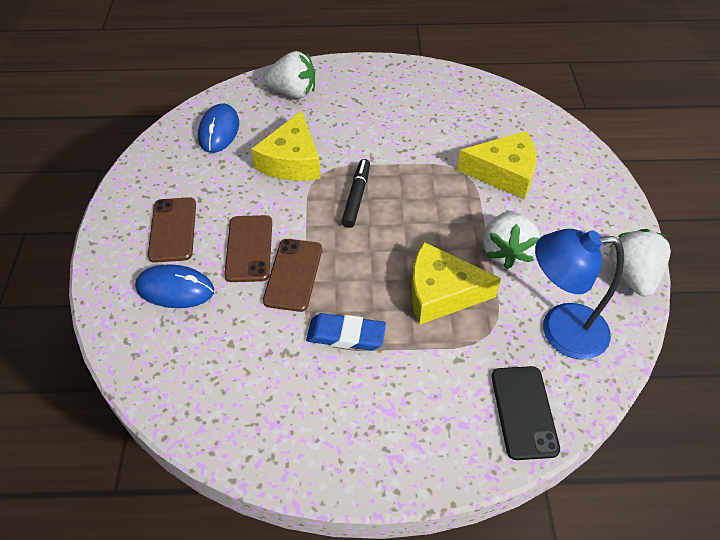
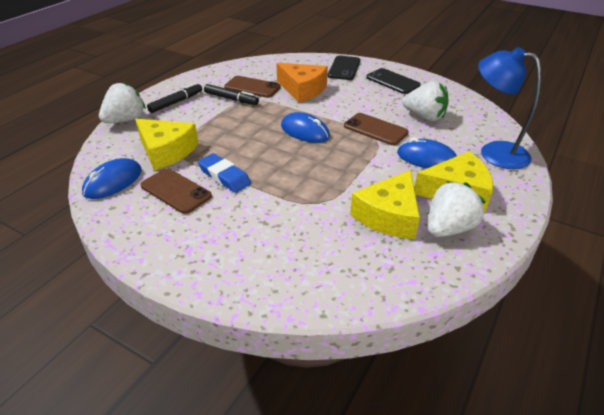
black marker: 1 -> 2
black phone: 1 -> 2
blue mouse: 2 -> 3
orange cheese: 0 -> 1

